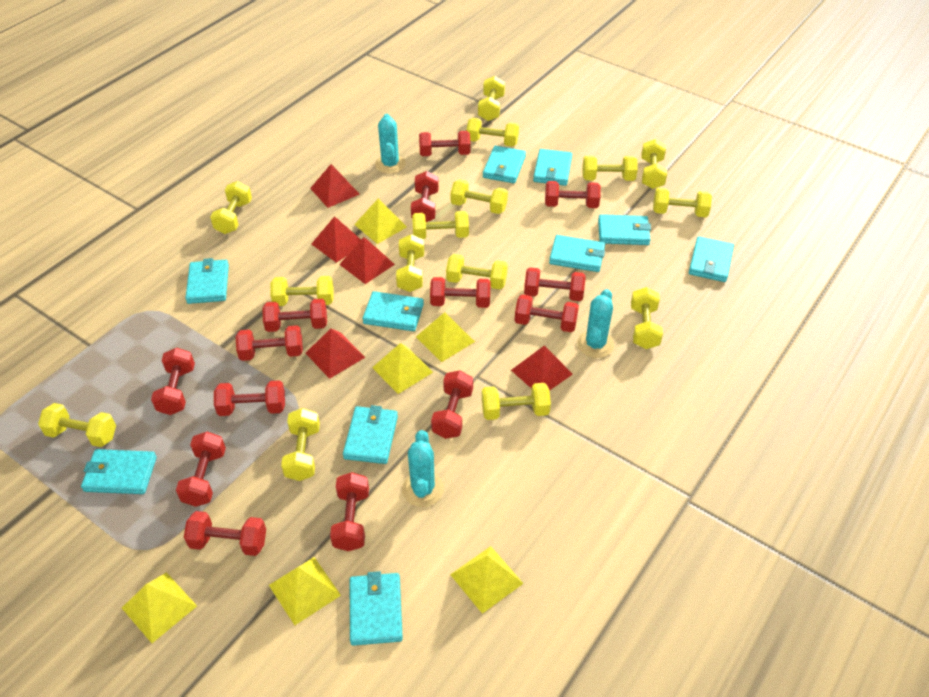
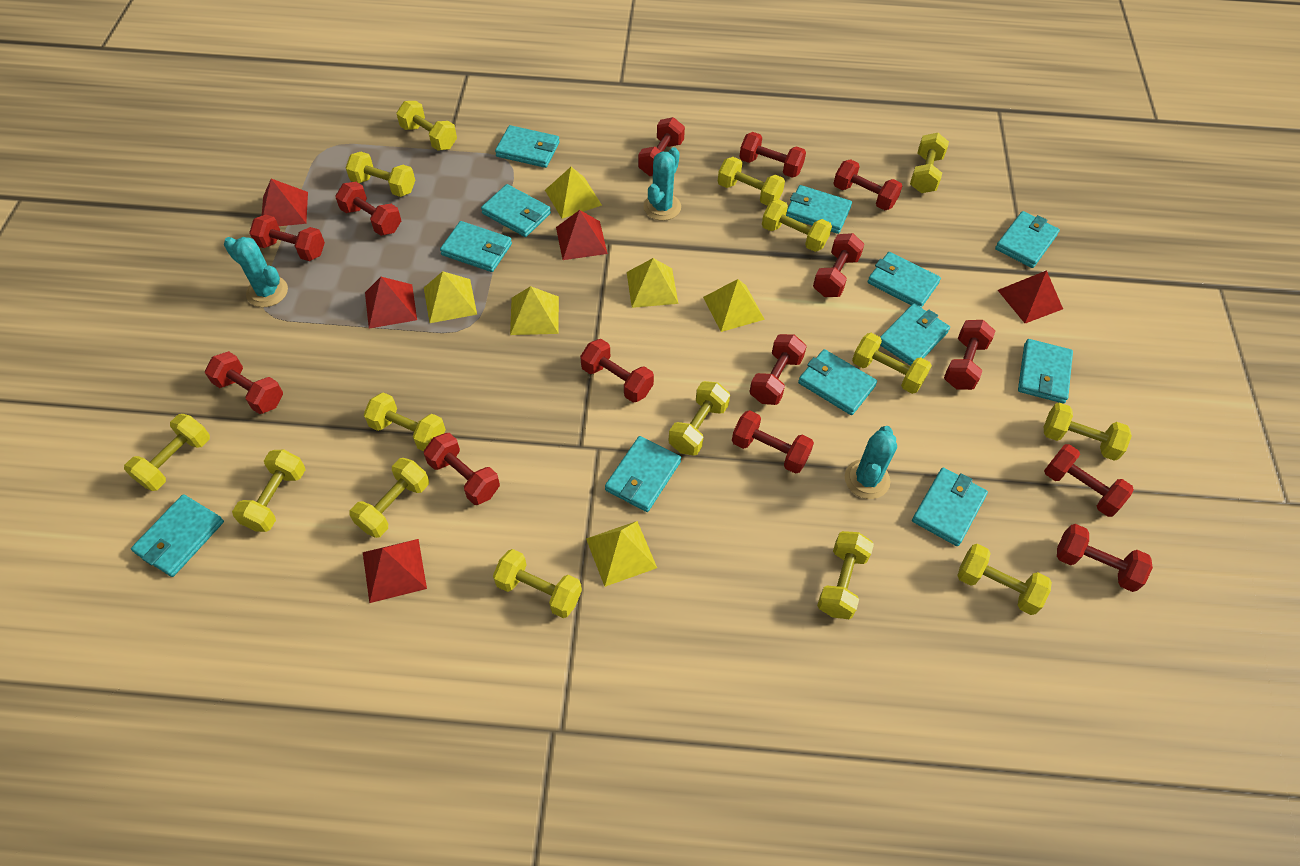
turquoise wallet: 10 -> 12

